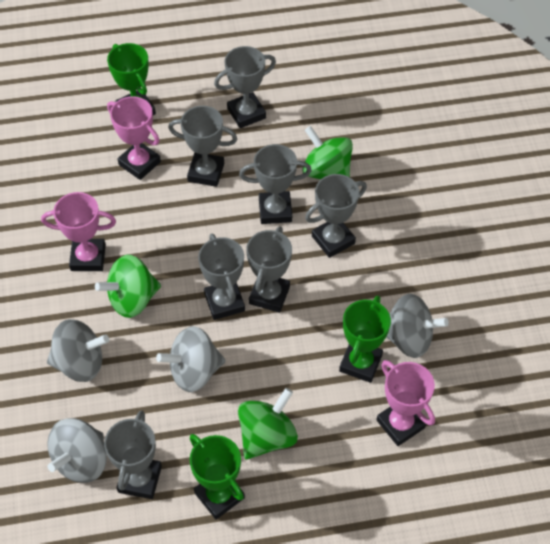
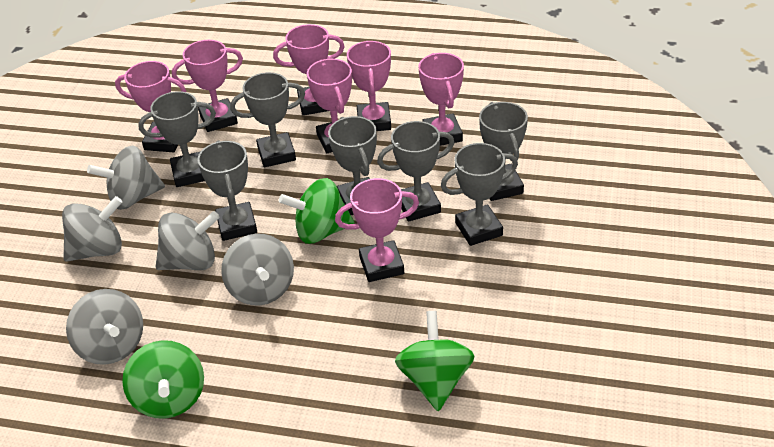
green trophy: 3 -> 0
grey spinning top: 4 -> 5
pink trophy: 3 -> 7

